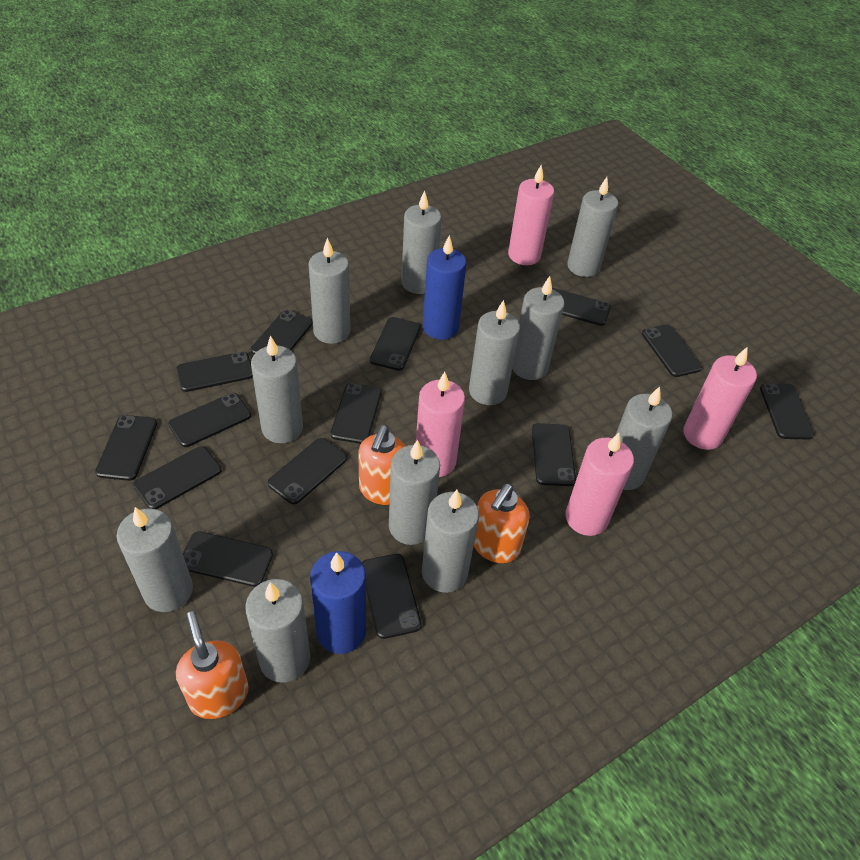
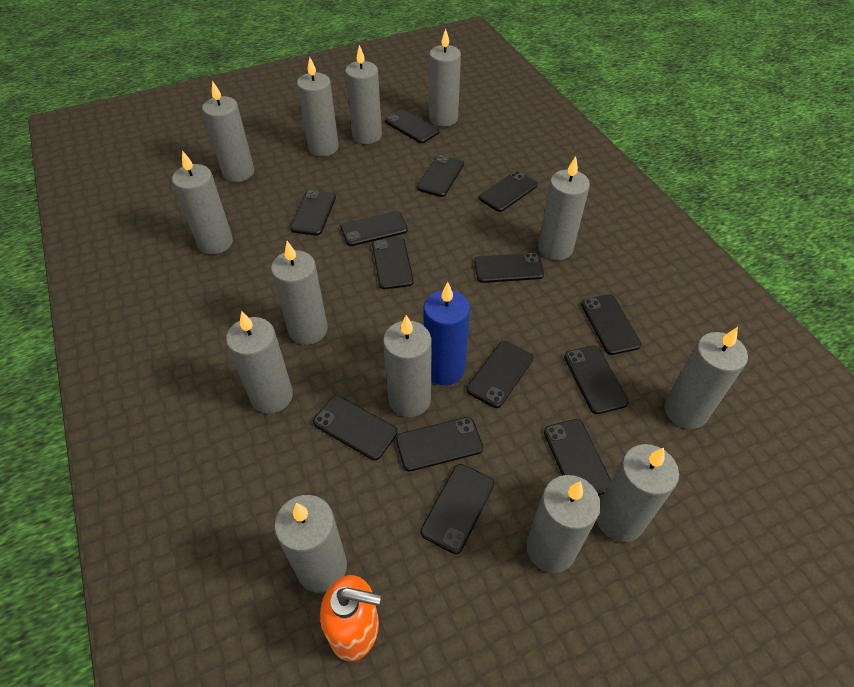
blue candle: 2 -> 1
grey candle: 11 -> 13
orange soap dispenser: 3 -> 1
pink candle: 4 -> 0

